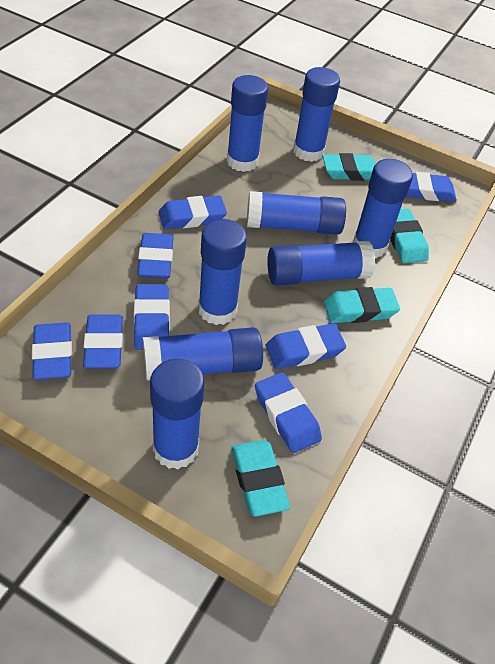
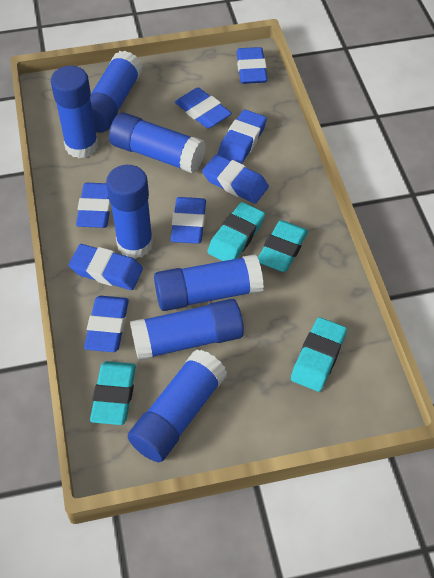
blue glue stick: 8 -> 7

